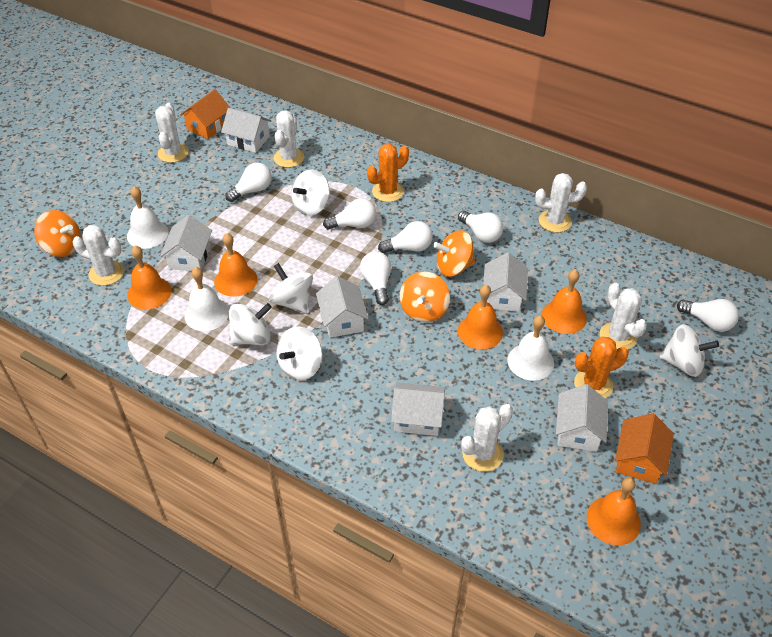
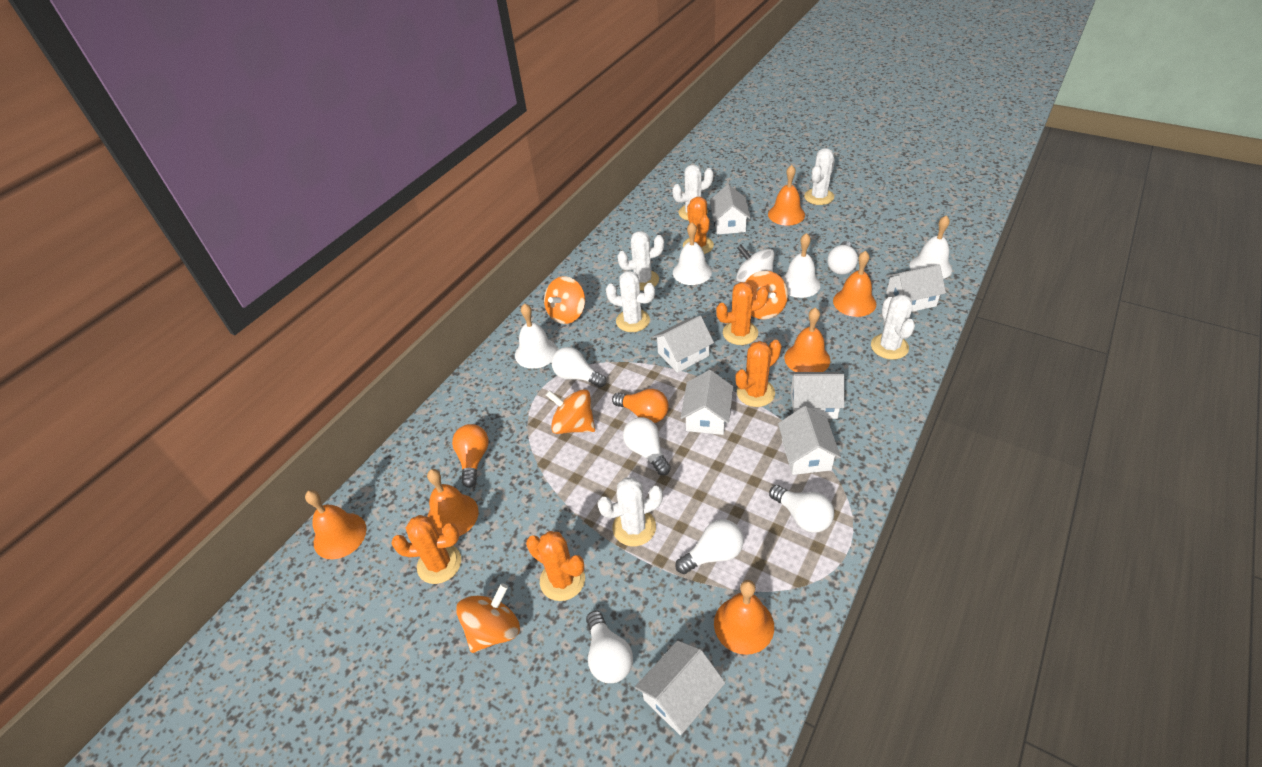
orange bell: 5 -> 6
orange cactus: 2 -> 5
orange house: 2 -> 0
orange light bulb: 0 -> 2
orange spinning top: 3 -> 4
white bell: 3 -> 4
white house: 6 -> 7
white spinning top: 5 -> 1

